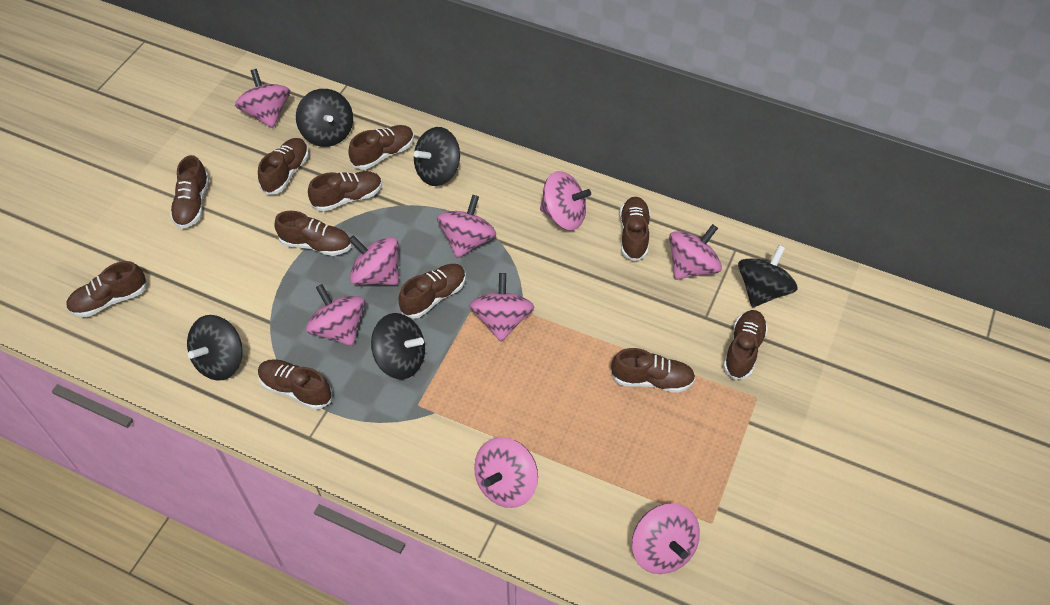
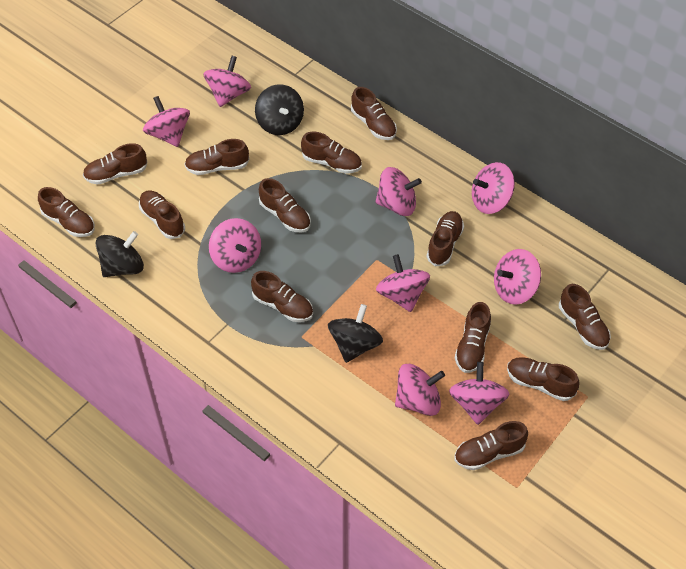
black spinning top: 5 -> 3
brown shoe: 11 -> 13

